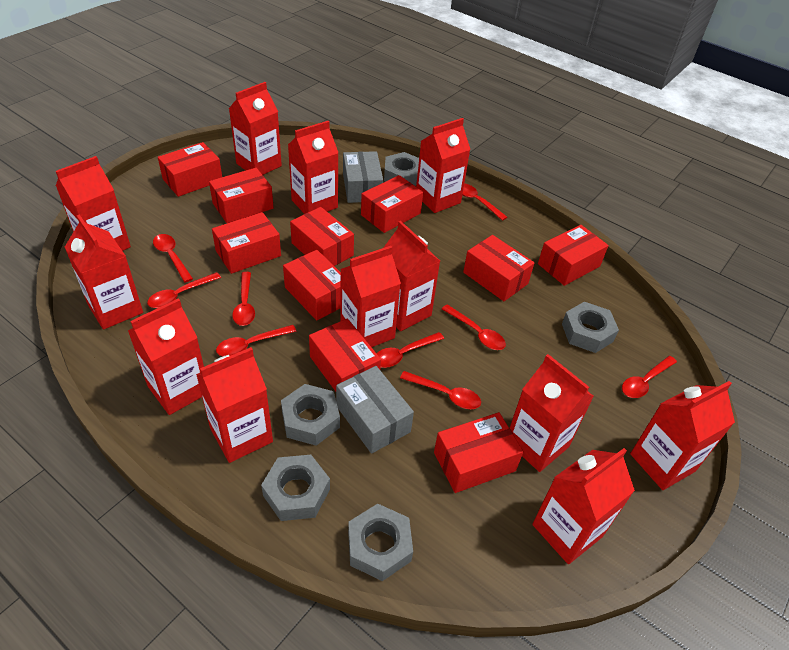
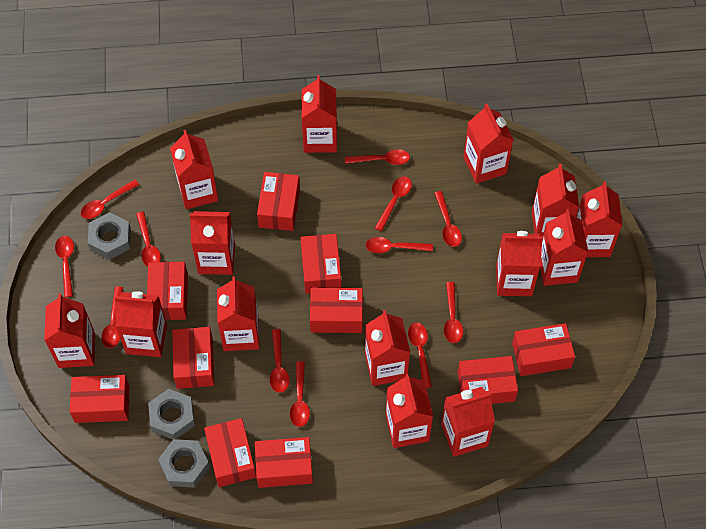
grey box: 2 -> 0
grey nut: 5 -> 3
red carton: 12 -> 14
red spoon: 9 -> 12

